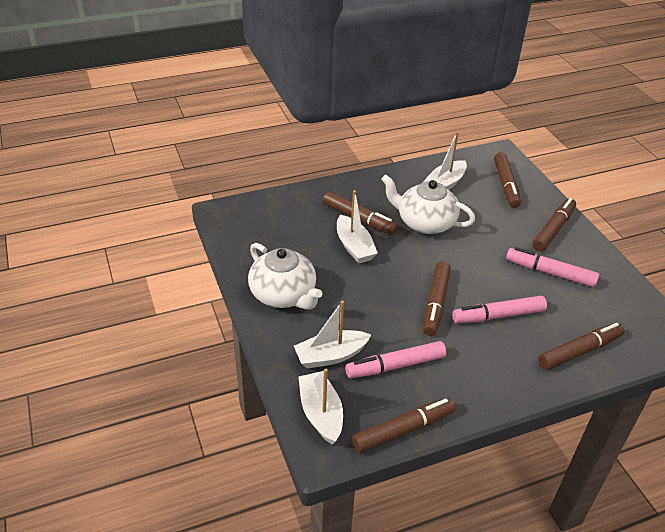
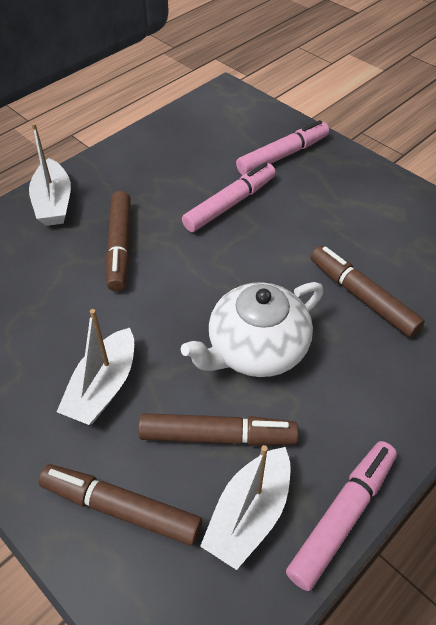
brown marker: 6 -> 4
white boat: 4 -> 3
white teapot: 2 -> 1

